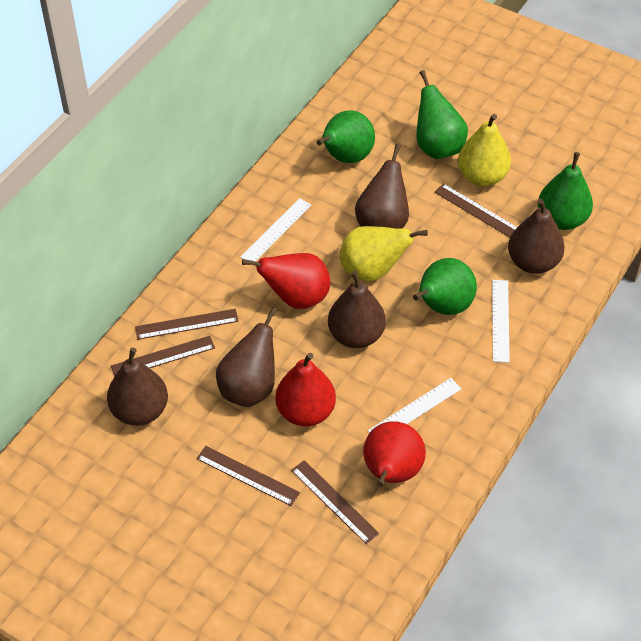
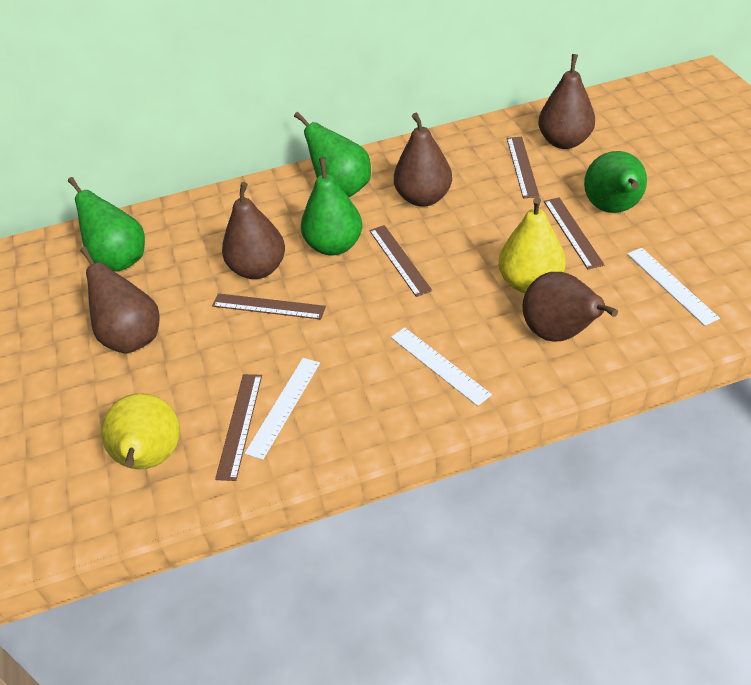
red pear: 3 -> 0

